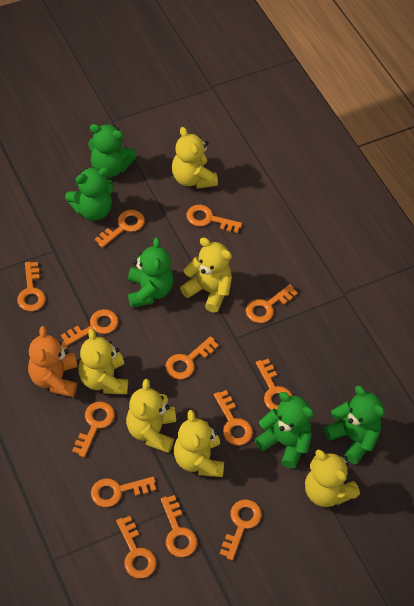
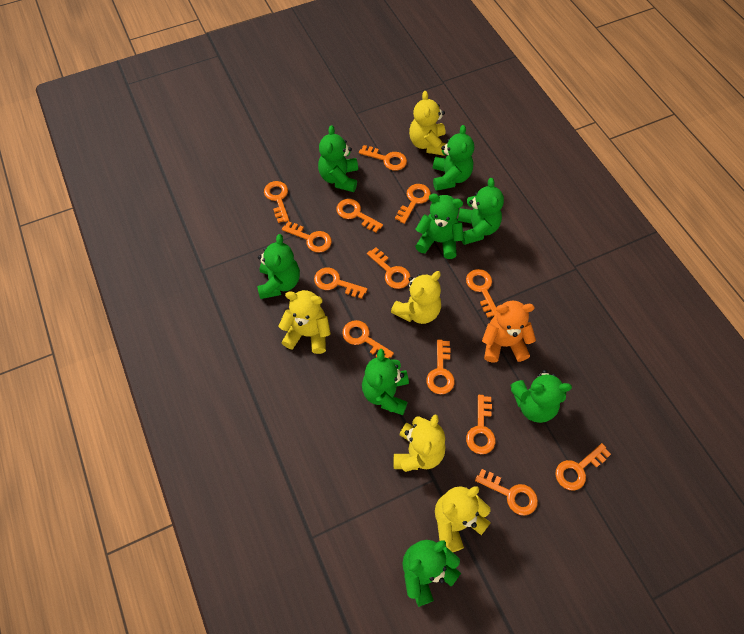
green teddy bear: 5 -> 8
yellow teddy bear: 6 -> 5

